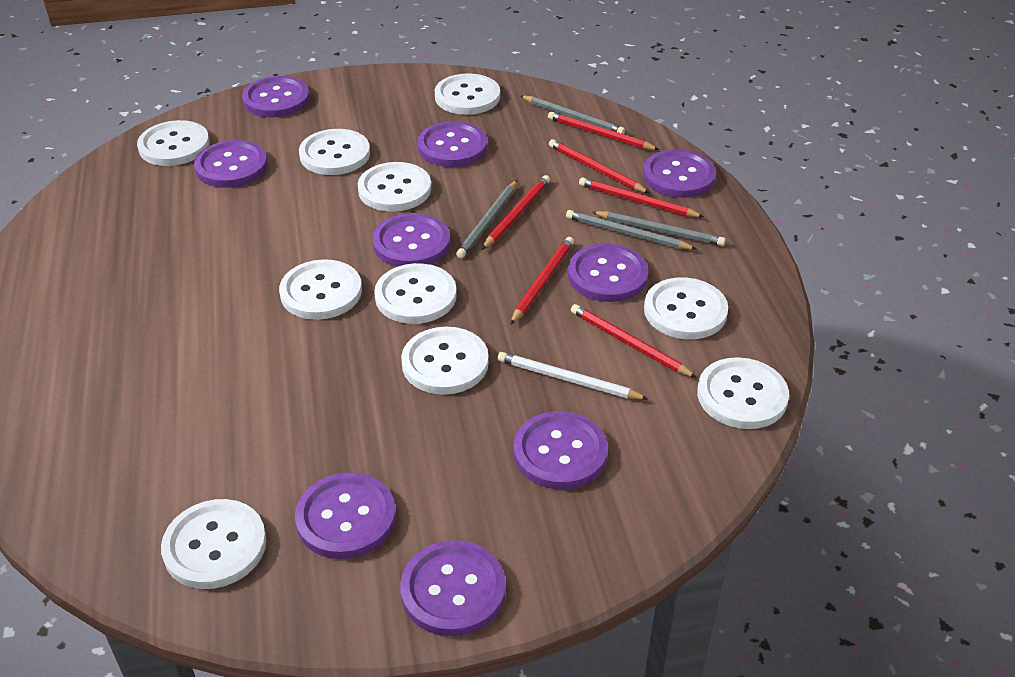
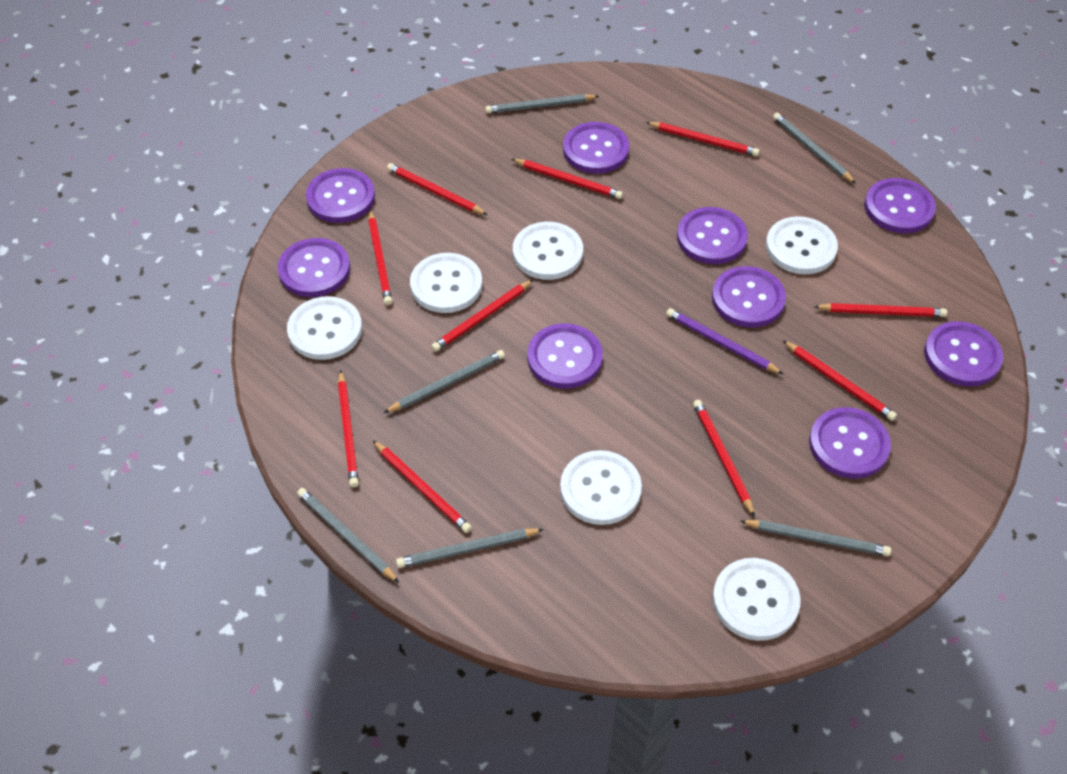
grey pencil: 4 -> 6
purple pencil: 0 -> 1
red pencil: 6 -> 10
white button: 10 -> 6
white pencil: 1 -> 0

